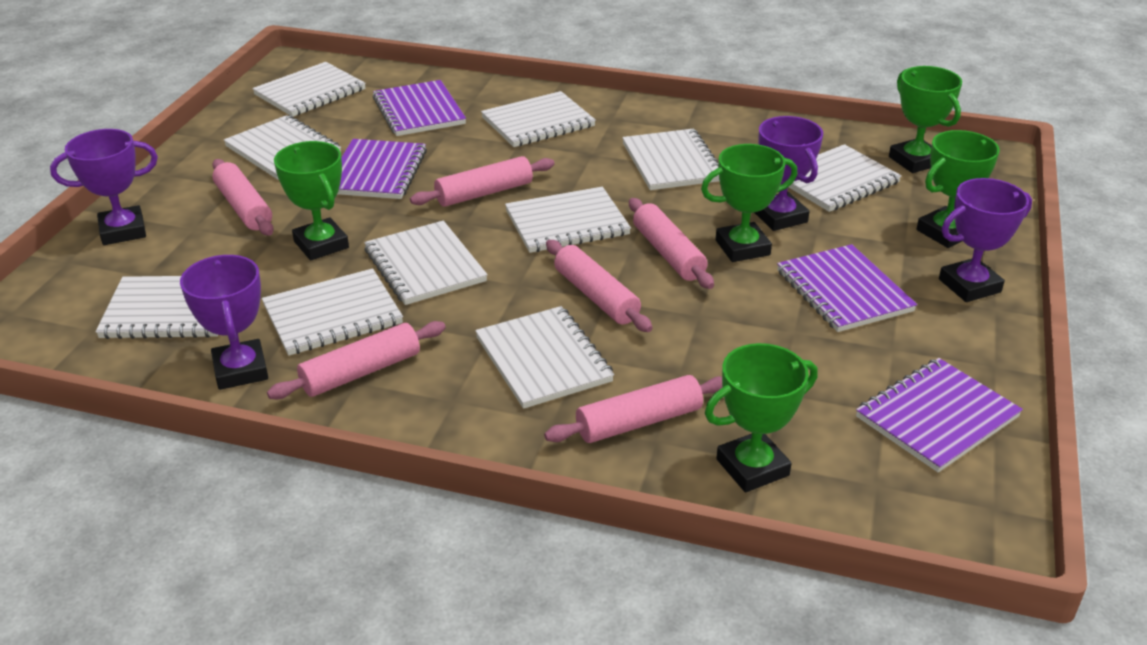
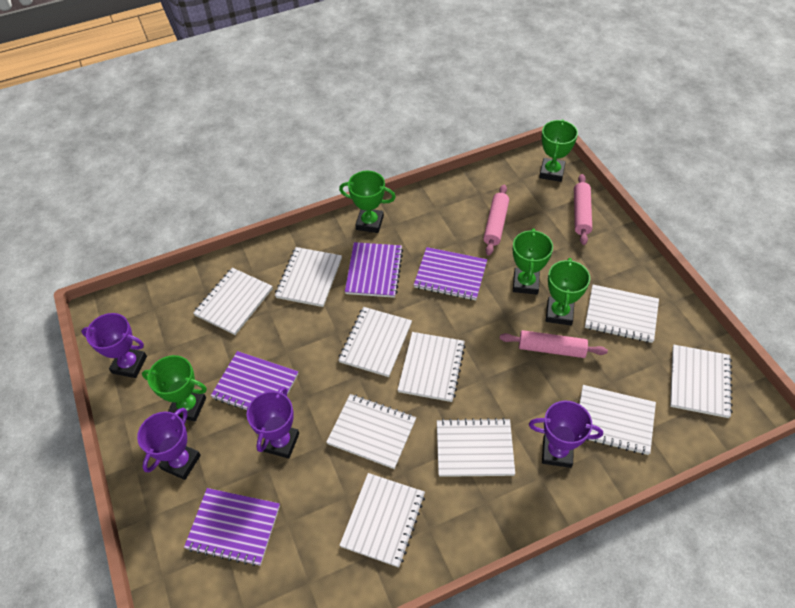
pink rolling pin: 6 -> 3

